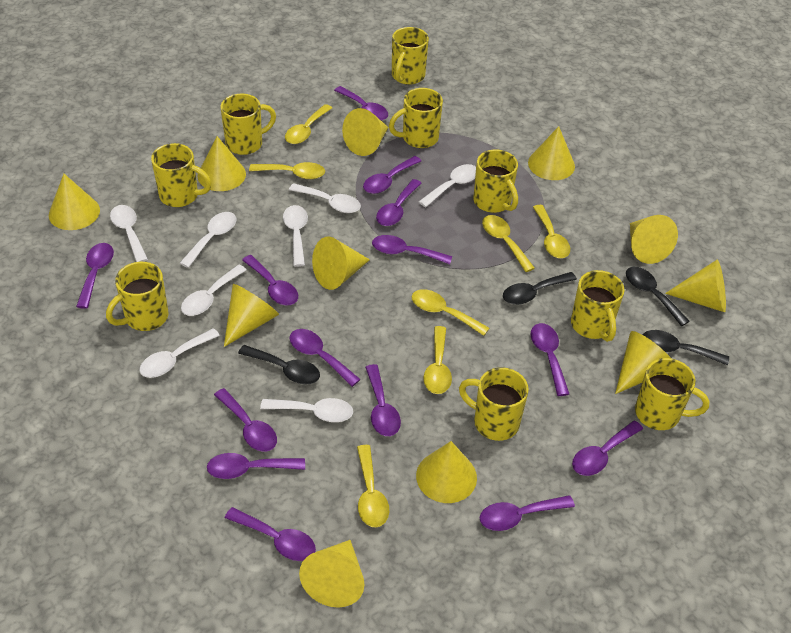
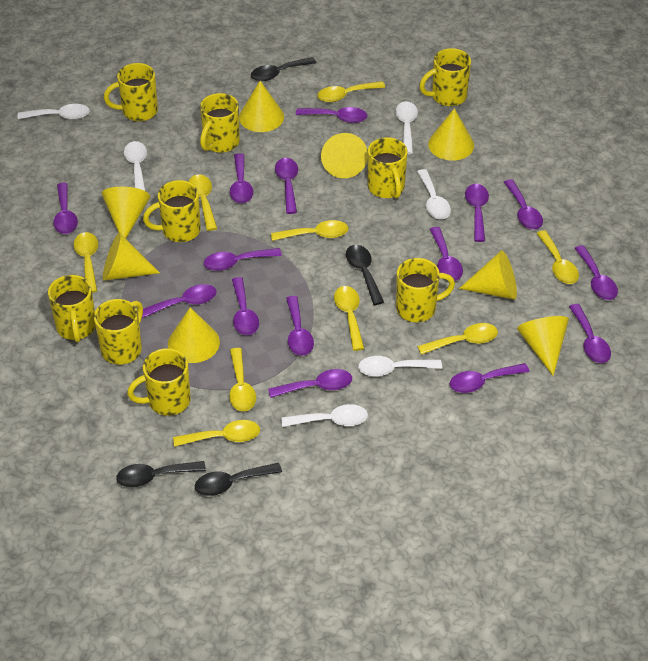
purple spoon: 14 -> 15
white spoon: 8 -> 6
yellow cone: 11 -> 8
yellow spoon: 7 -> 9

